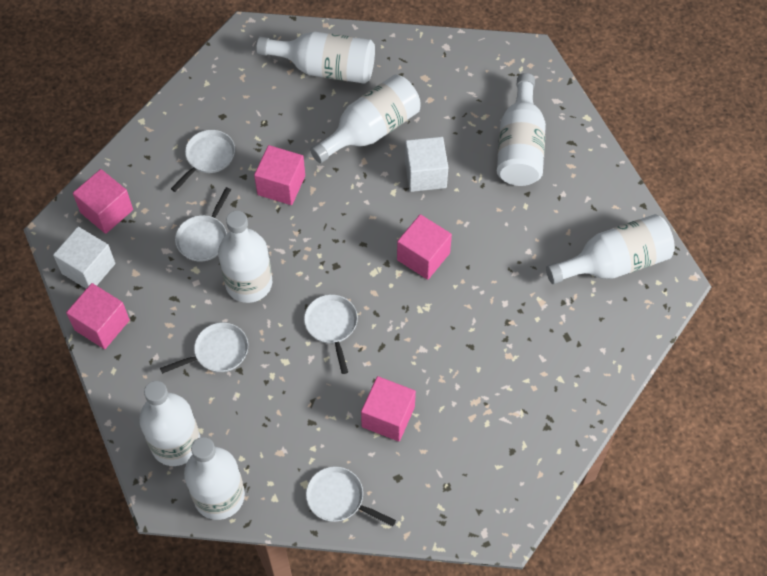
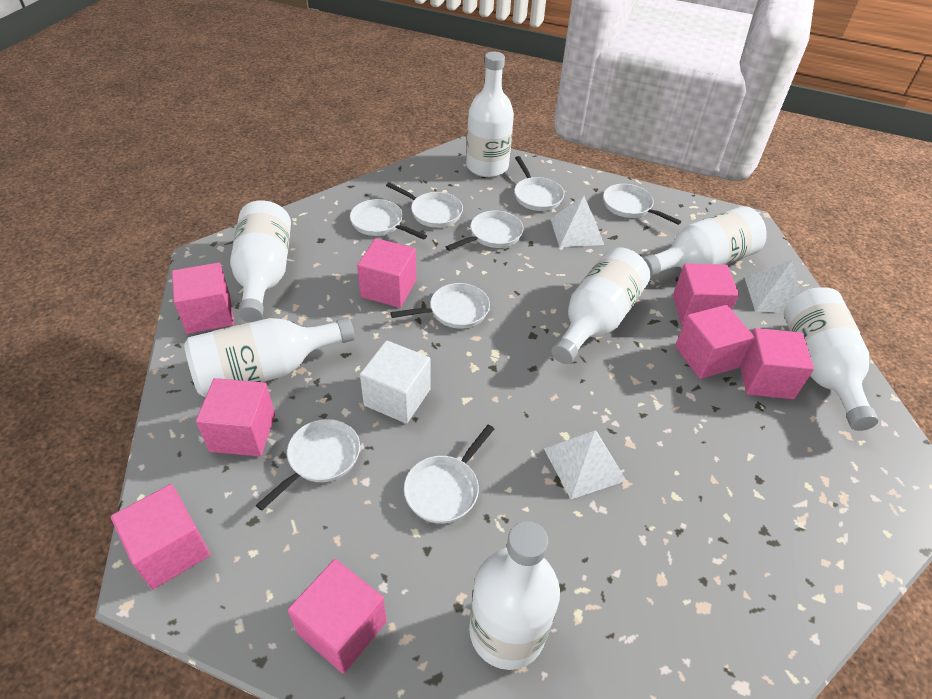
pink cube: 5 -> 8
white cube: 2 -> 1
white pan: 5 -> 8
white pyramid: 0 -> 3

